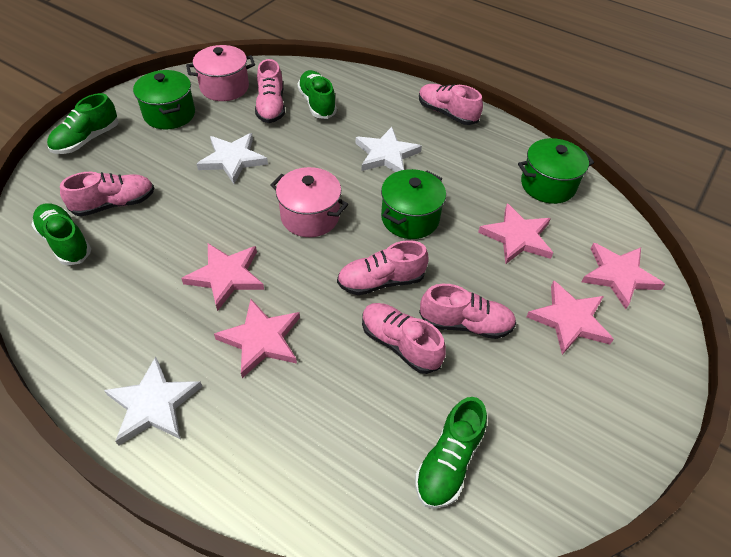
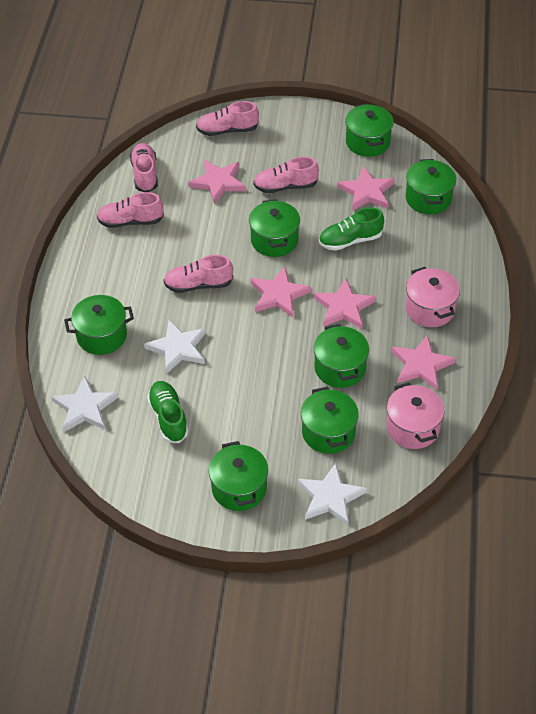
green pot: 3 -> 7
green shoe: 4 -> 2
pink shoe: 6 -> 5

